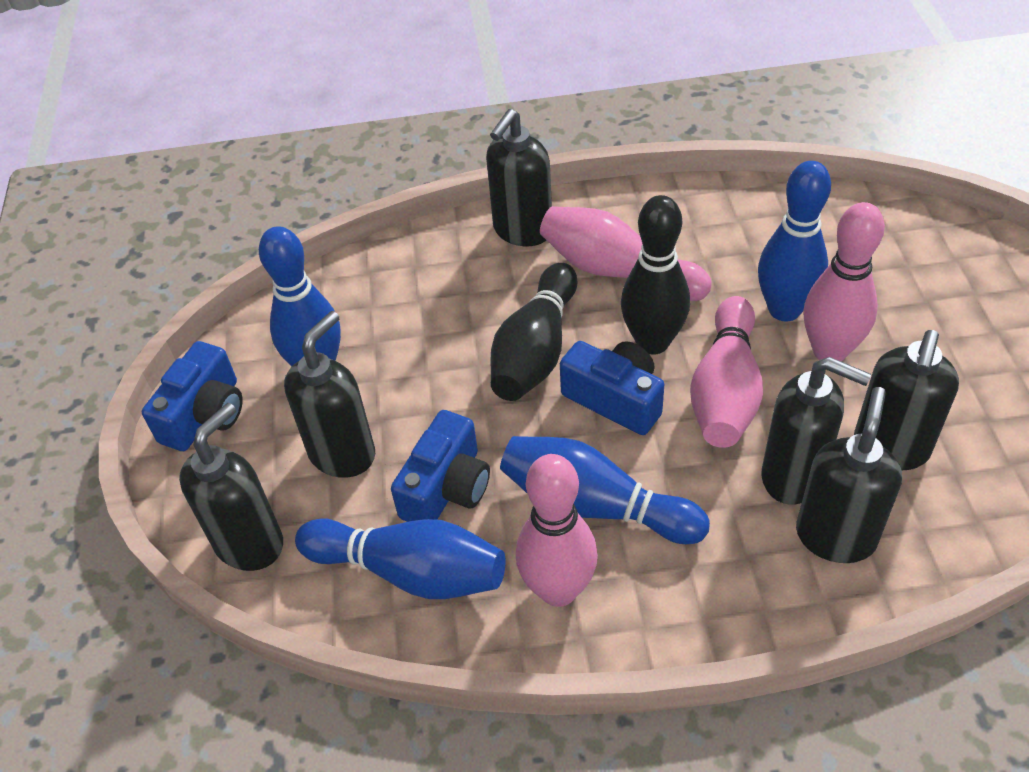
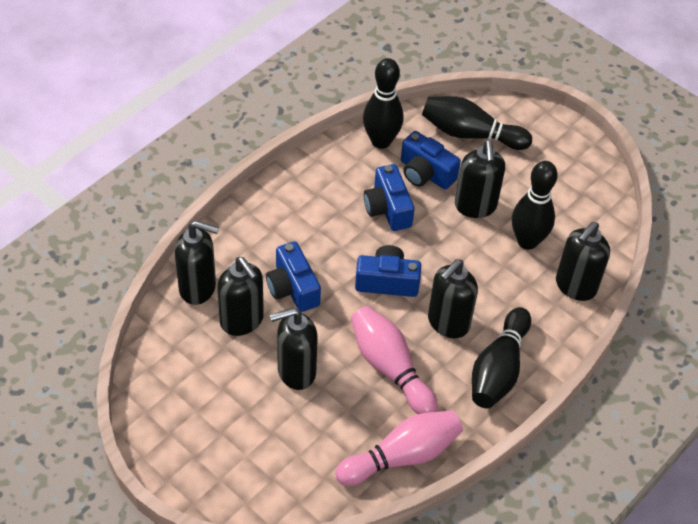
black bowling pin: 2 -> 4
blue bowling pin: 4 -> 0
blue camera: 3 -> 4
pink bowling pin: 4 -> 2

